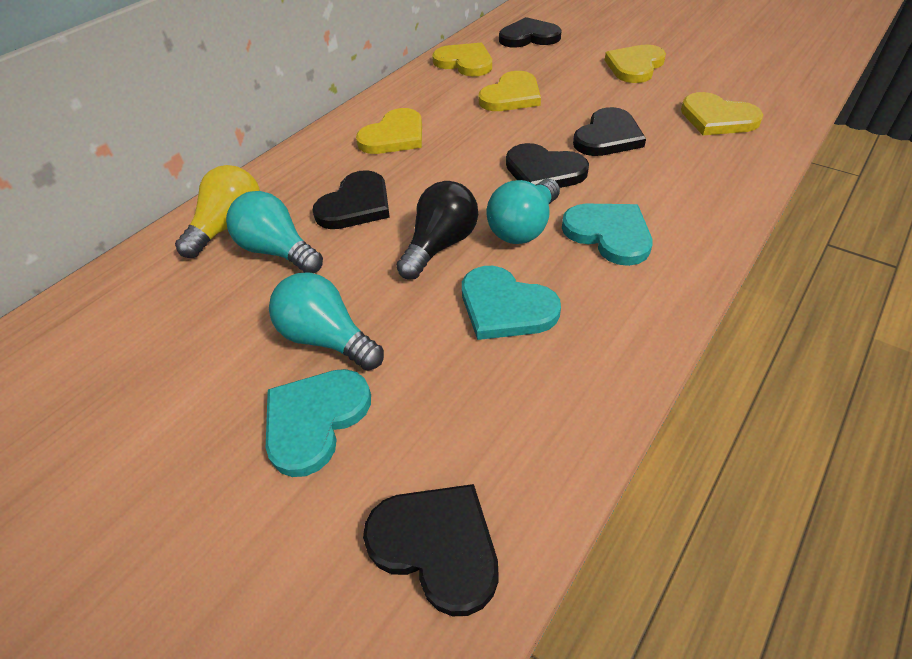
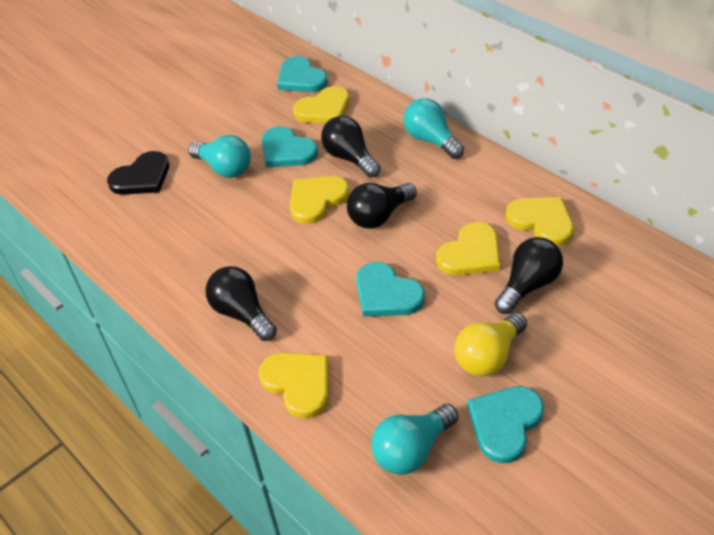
black heart: 5 -> 1
black light bulb: 1 -> 4
turquoise heart: 3 -> 4

